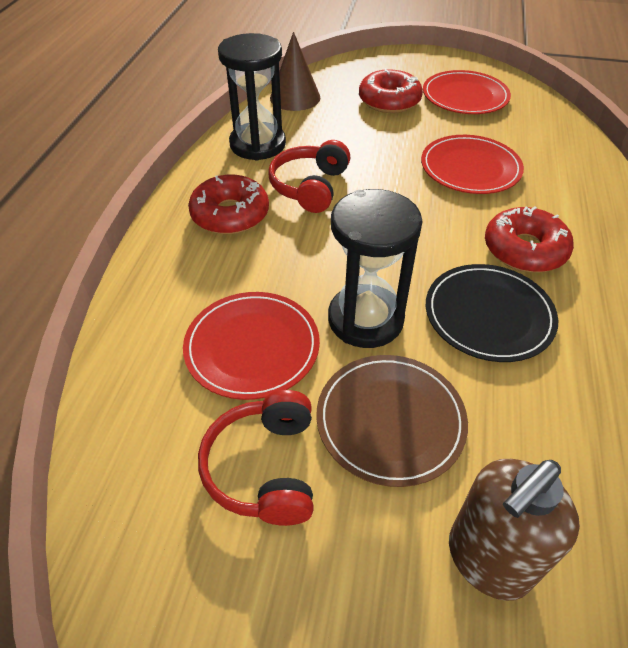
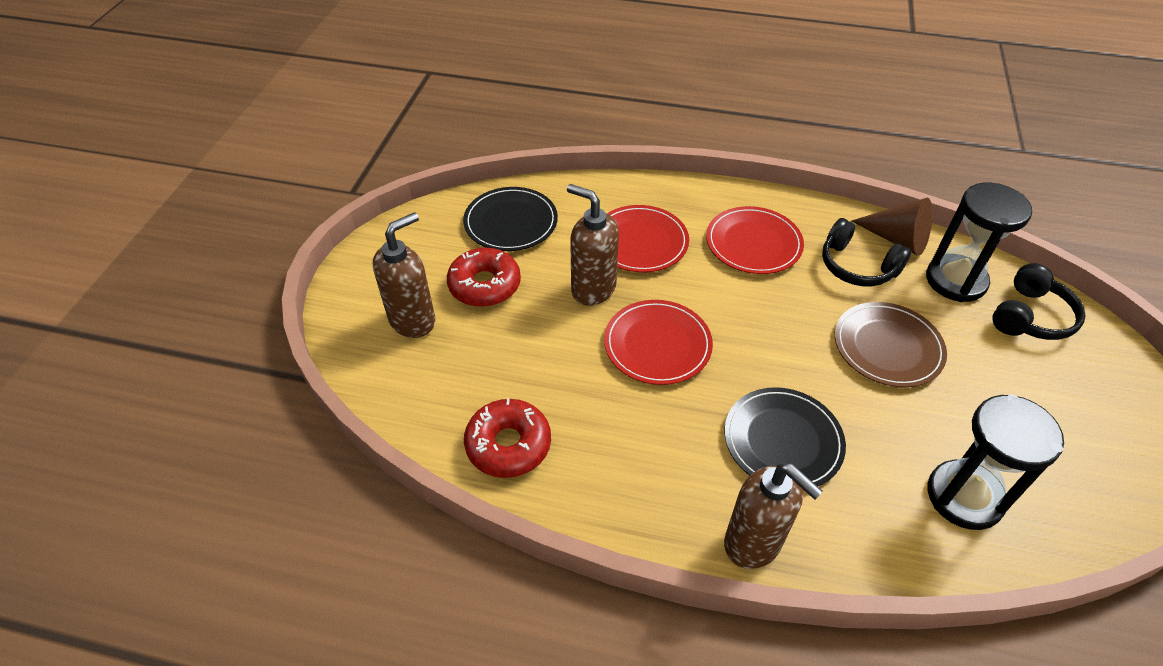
black headphones: 0 -> 2
black plate: 1 -> 2
brown soap dispenser: 1 -> 3
red donut: 3 -> 2
red headphones: 2 -> 0

